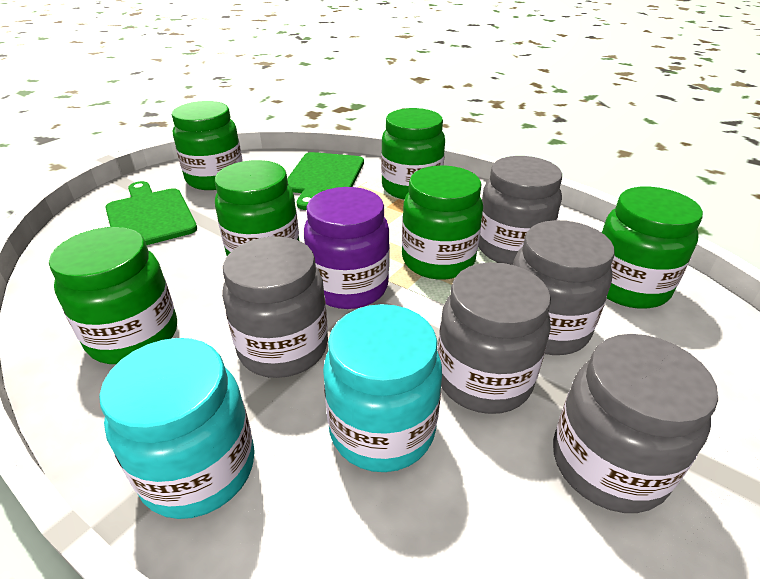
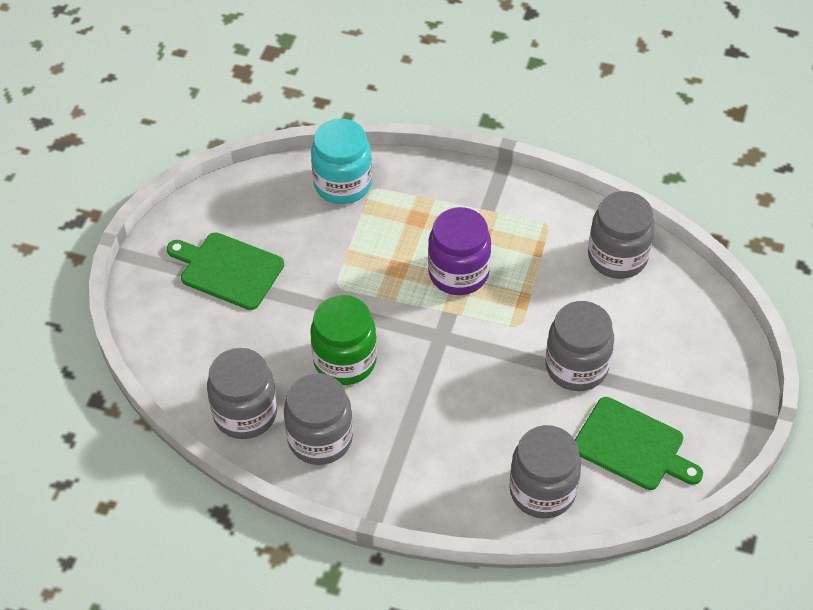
green jar: 6 -> 1
turquoise jar: 2 -> 1

